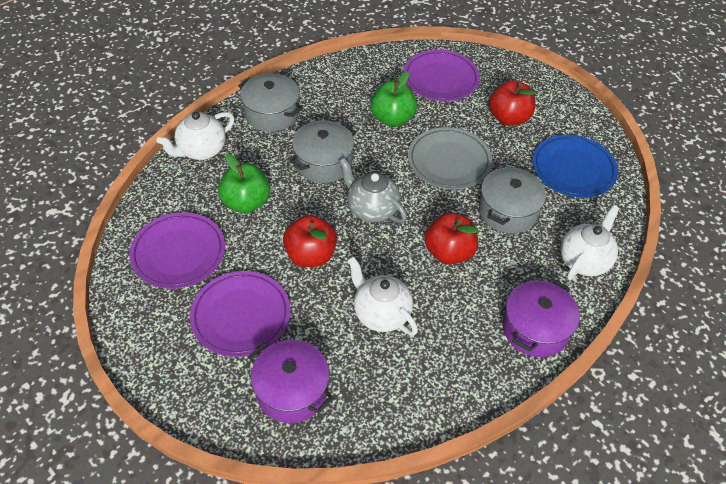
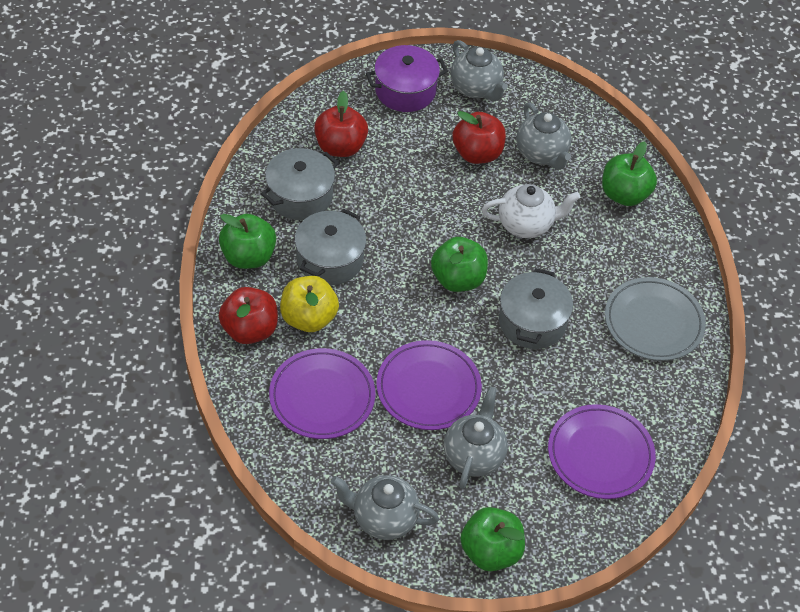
blue plate: 1 -> 0
green apple: 2 -> 4
grey teapot: 1 -> 4
purple pot: 2 -> 1
white teapot: 3 -> 1
yellow apple: 0 -> 1

